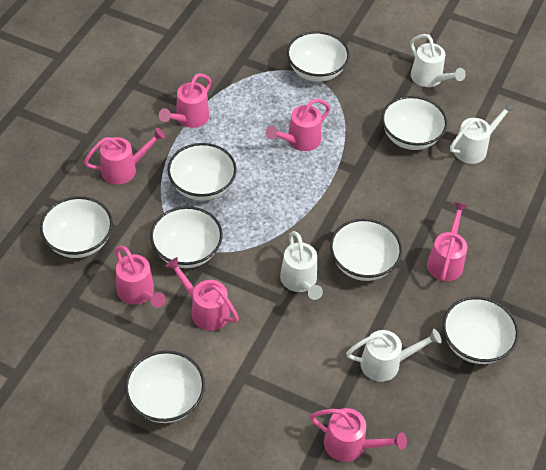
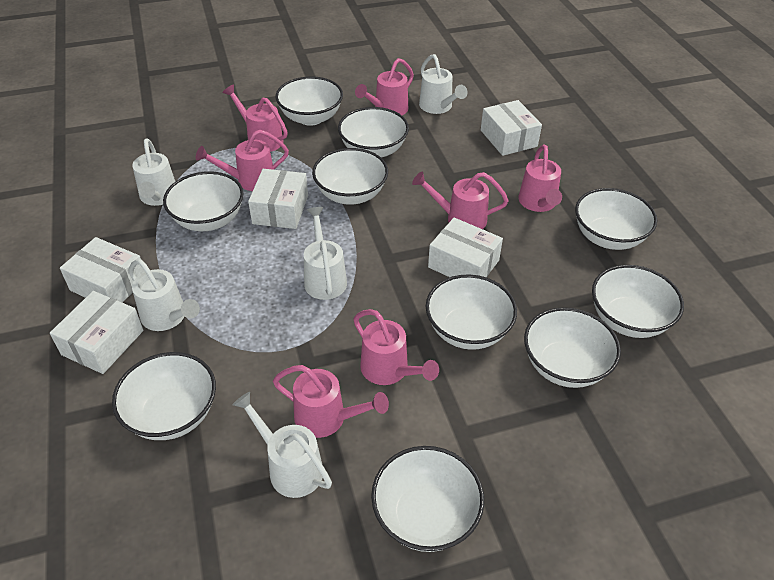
white bowl: 8 -> 10
white box: 0 -> 5
white watering can: 4 -> 5

